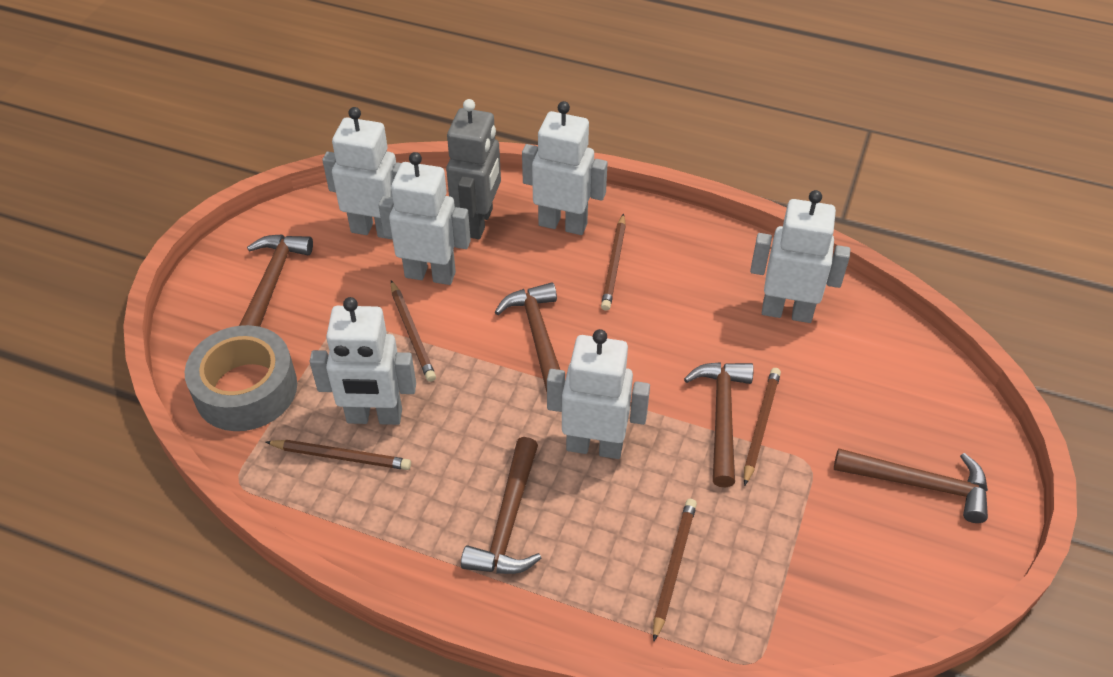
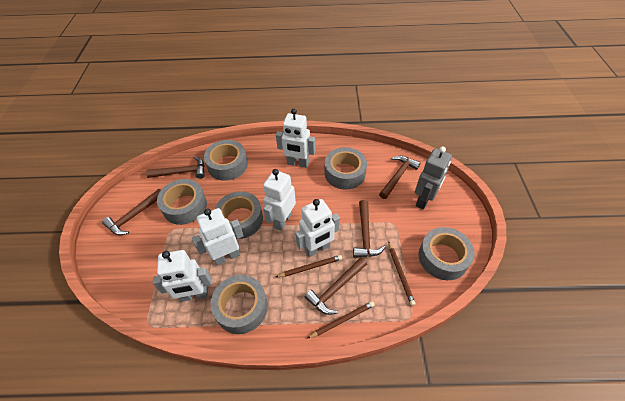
brown pencil: 5 -> 3
grey tape: 1 -> 6
white robot: 6 -> 5

